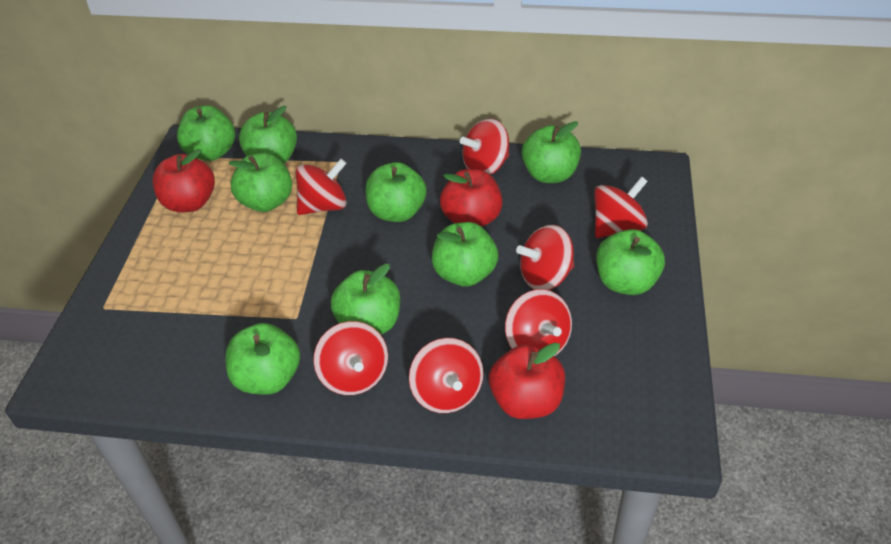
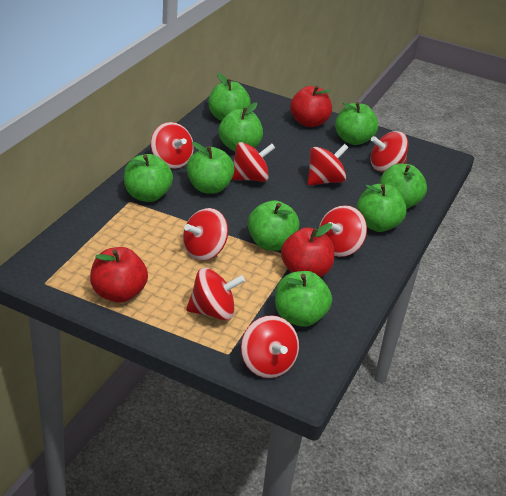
red spinning top: 7 -> 8

